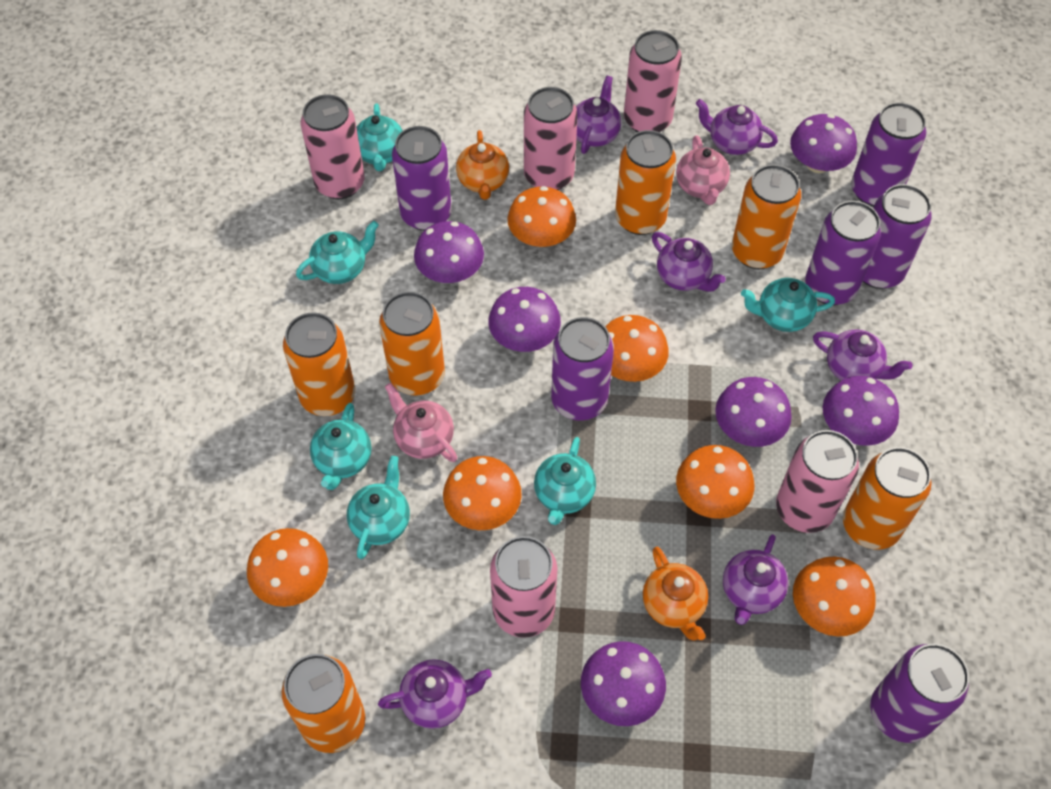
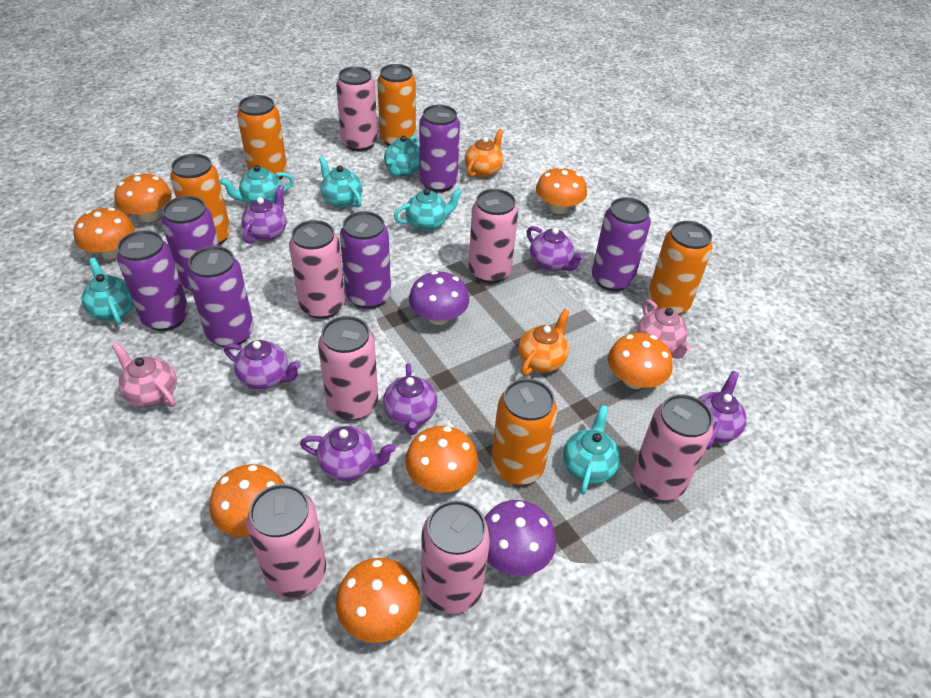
orange can: 6 -> 5
orange mushroom: 6 -> 7
pink can: 5 -> 7
purple mushroom: 6 -> 2

